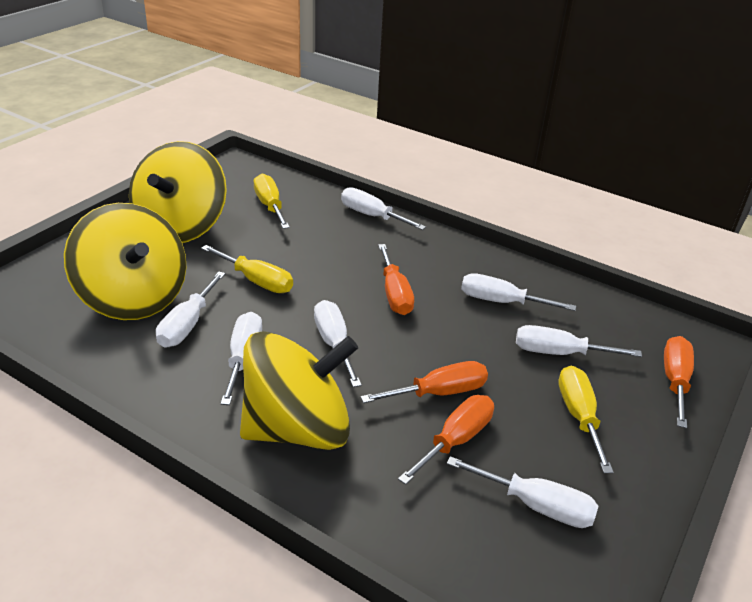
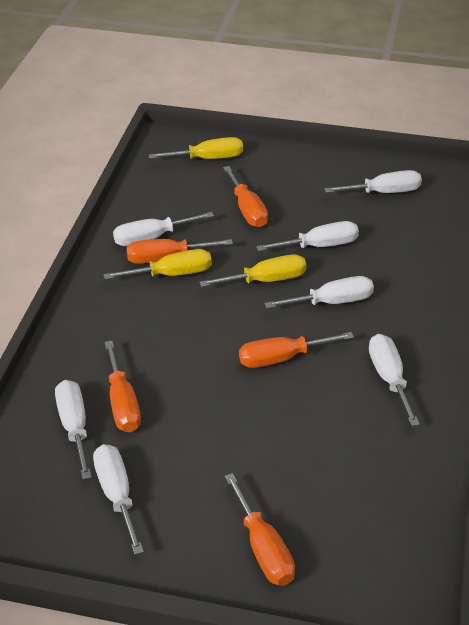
orange screwdriver: 4 -> 5
yellow spinning top: 3 -> 0

